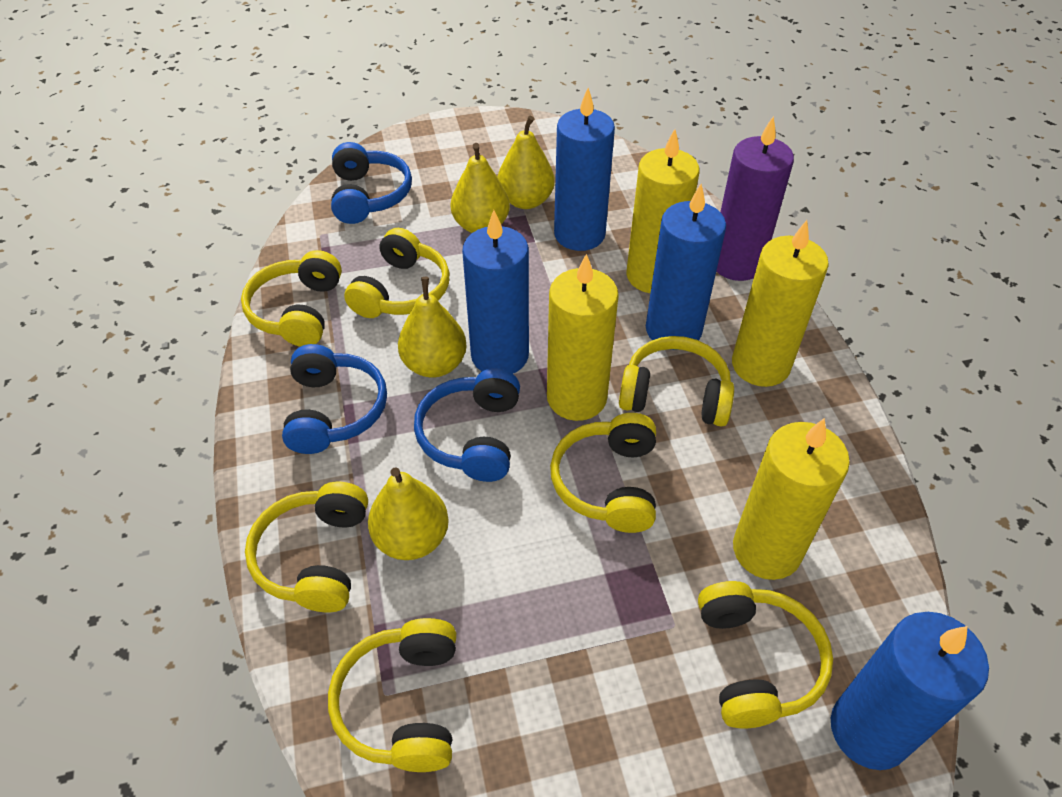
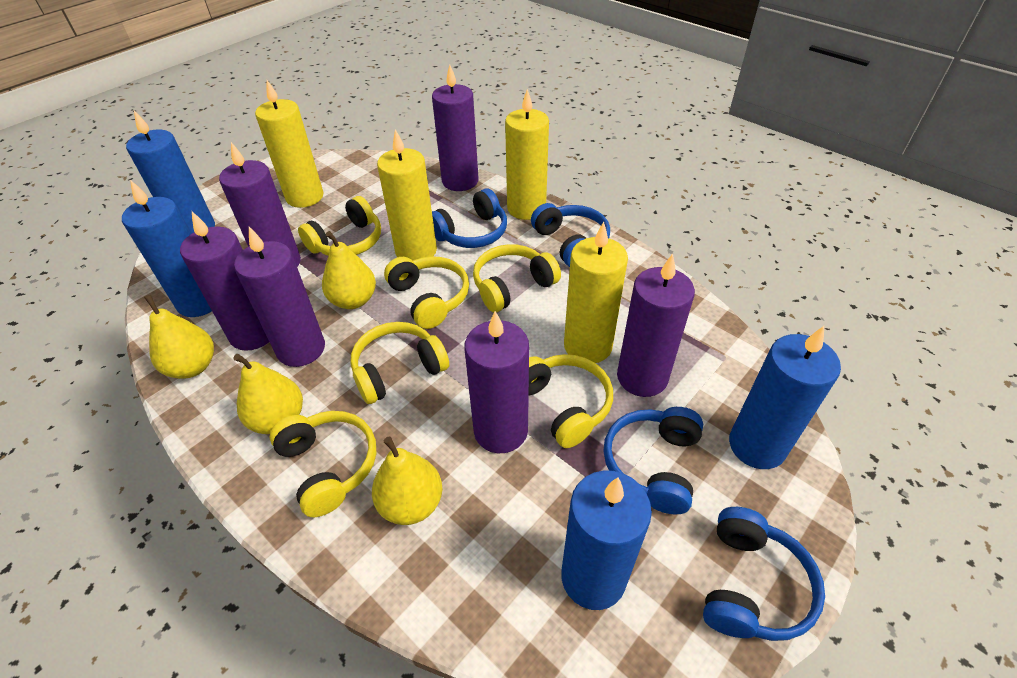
blue headphones: 3 -> 4
purple candle: 1 -> 6
yellow headphones: 7 -> 6

